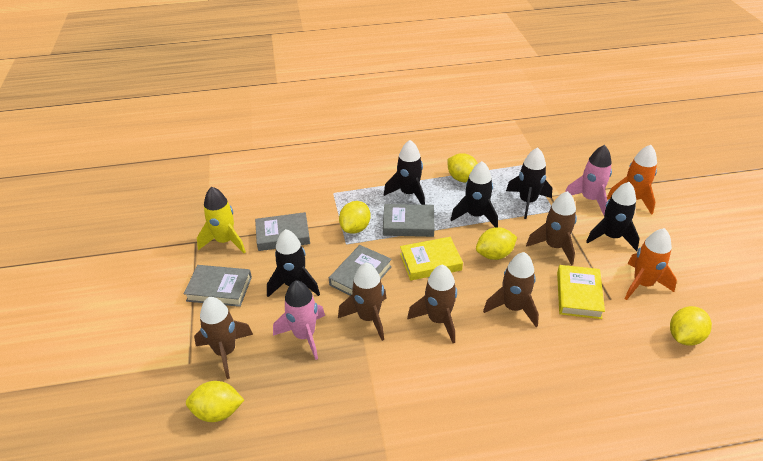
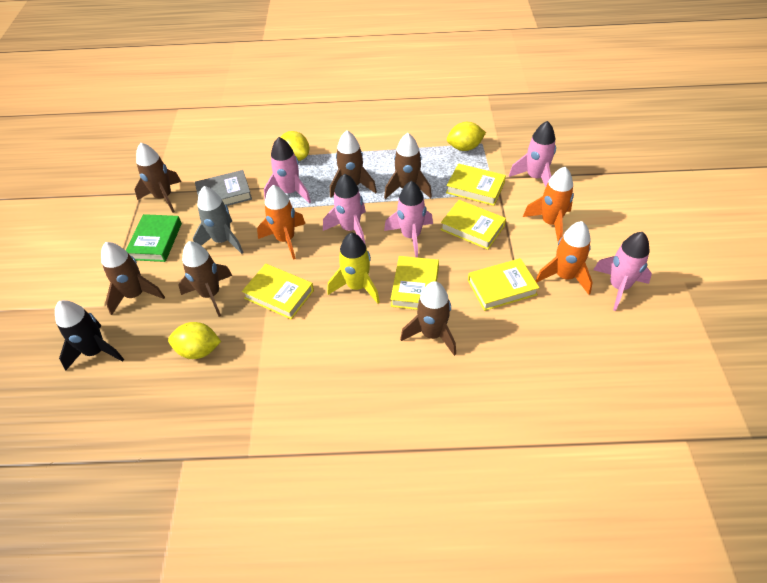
black rocket: 5 -> 1
brown rocket: 5 -> 6
green book: 0 -> 1
grey book: 4 -> 1
grey rocket: 0 -> 1
orange rocket: 2 -> 3
pink rocket: 2 -> 5
yellow book: 2 -> 5
yellow lemon: 5 -> 3

